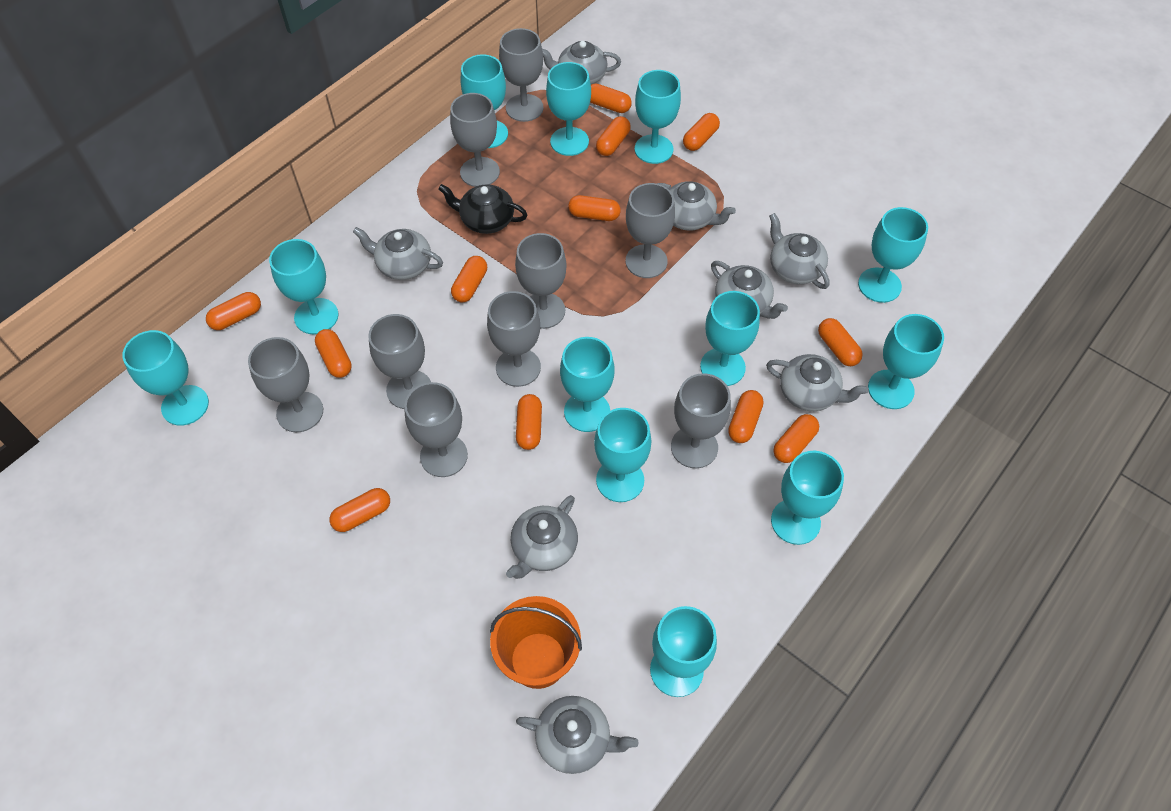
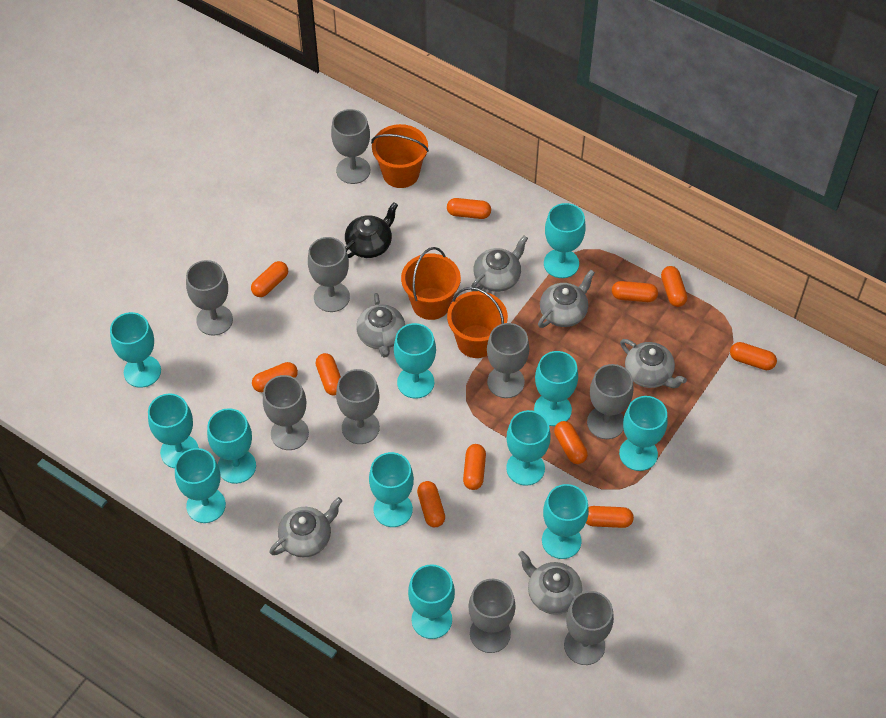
grey teapot: 8 -> 6
orange bucket: 1 -> 3
orange capsule: 12 -> 11

